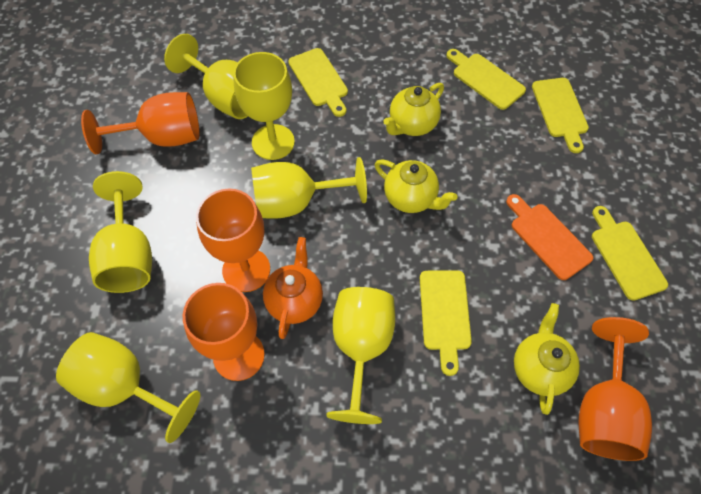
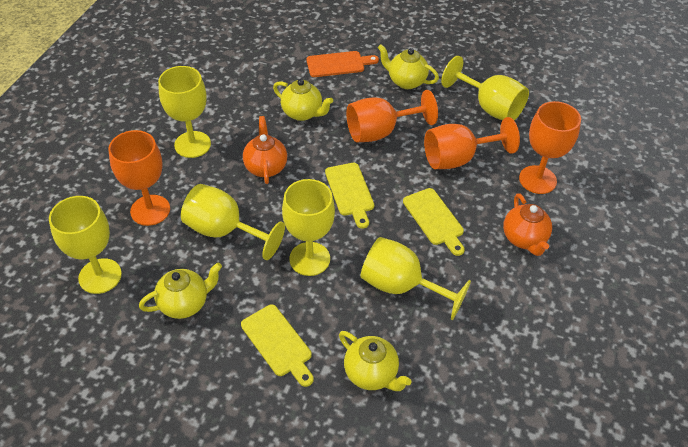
orange teapot: 1 -> 2
yellow cutting board: 5 -> 3
yellow teapot: 3 -> 4

